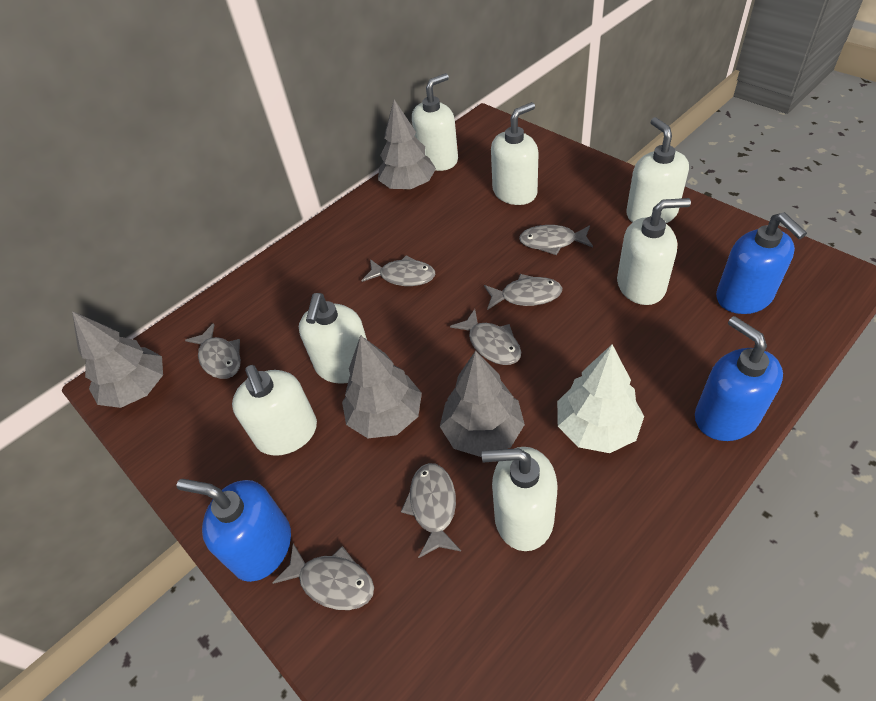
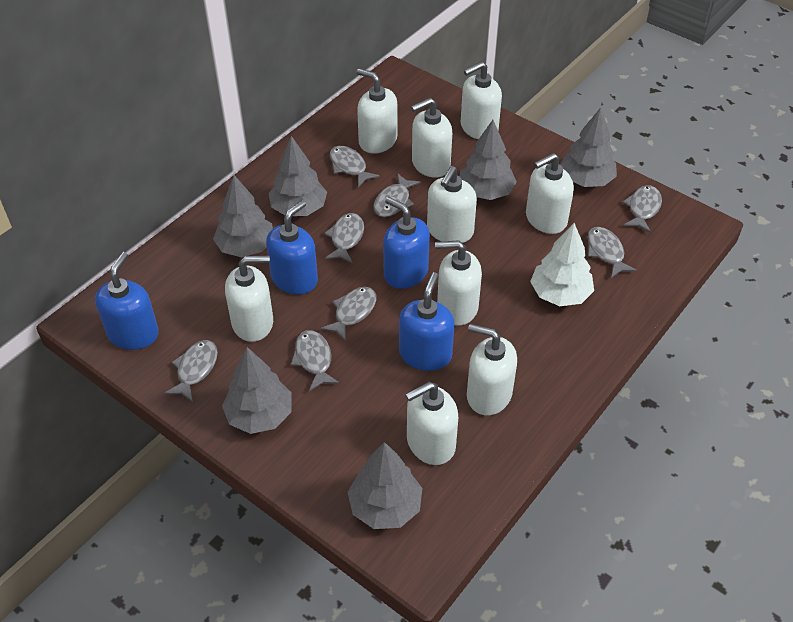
blue soap dispenser: 3 -> 4
grey fish: 7 -> 8
grey tree: 4 -> 6
white soap dispenser: 7 -> 9

